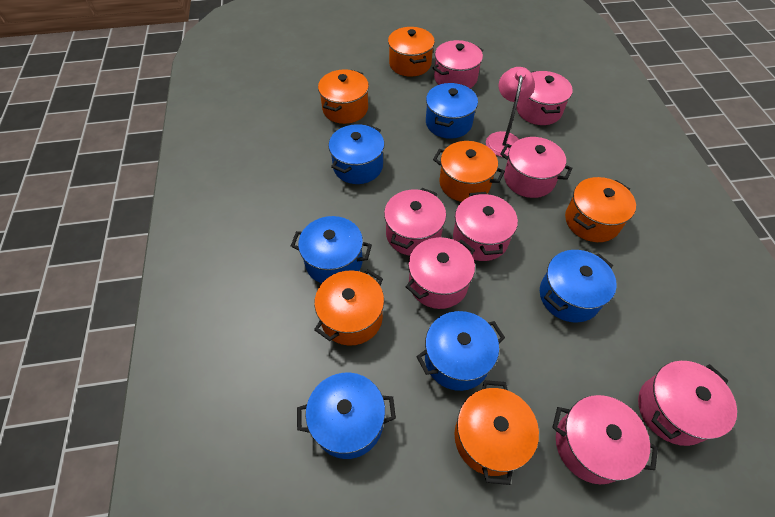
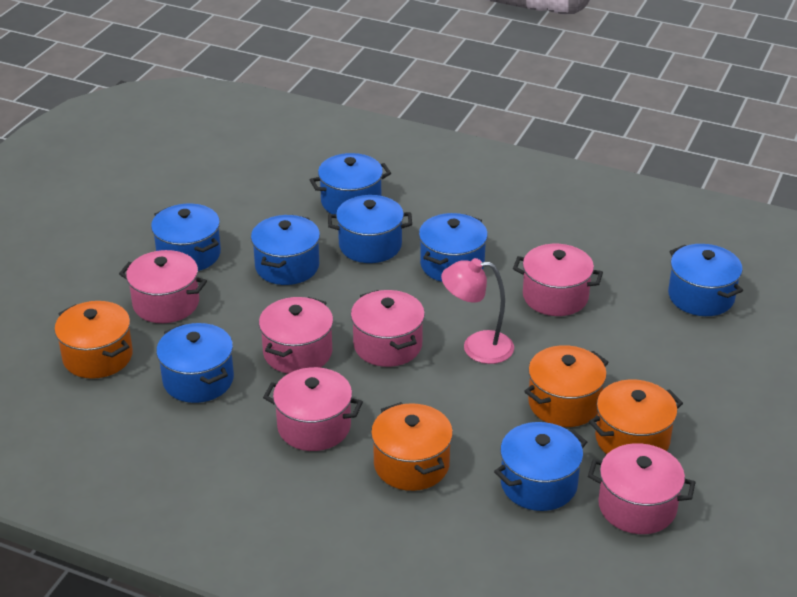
blue pot: 6 -> 8
orange pot: 6 -> 4
pink pot: 8 -> 6

